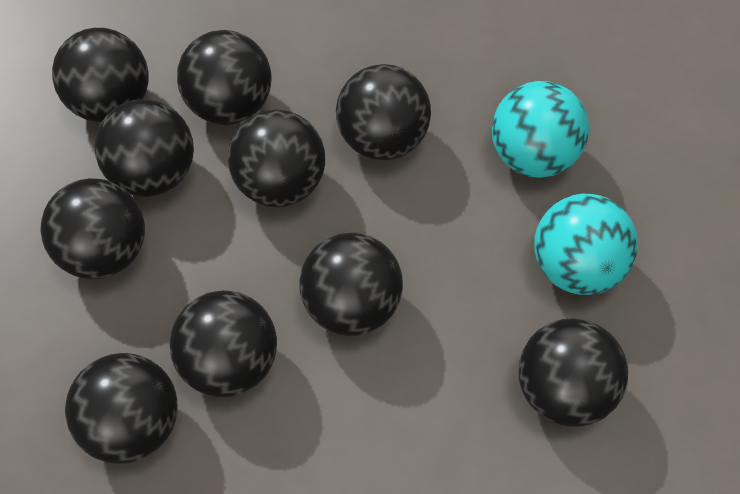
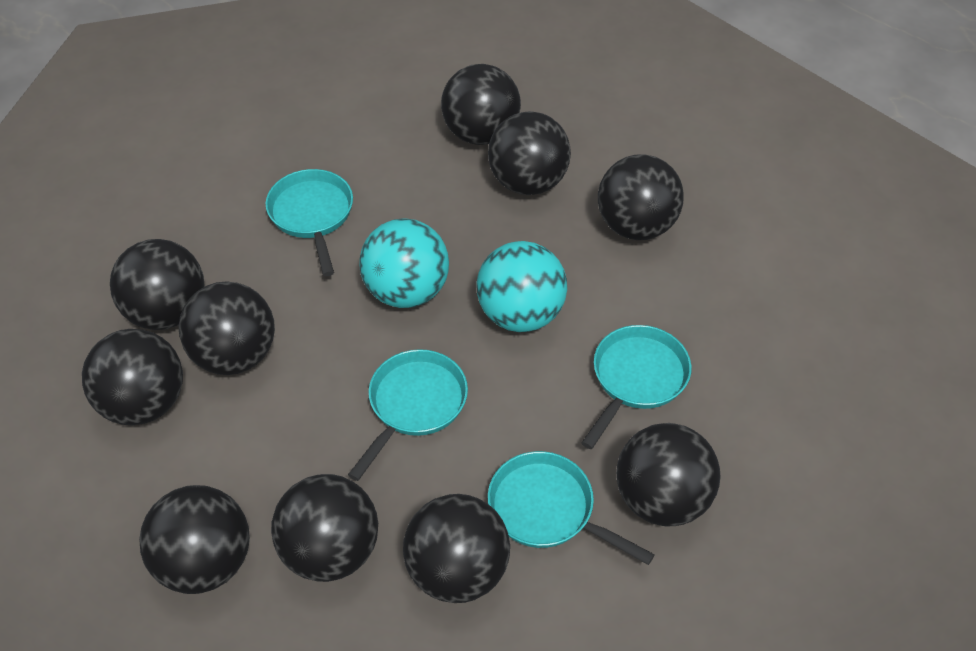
turquoise pan: 0 -> 4

